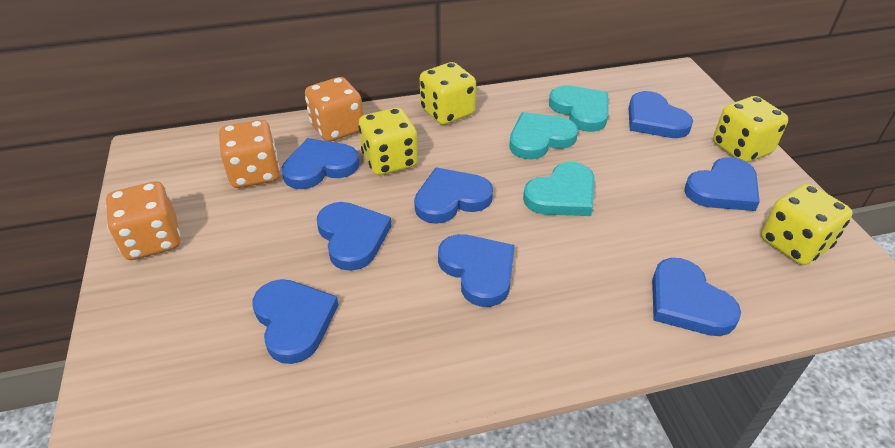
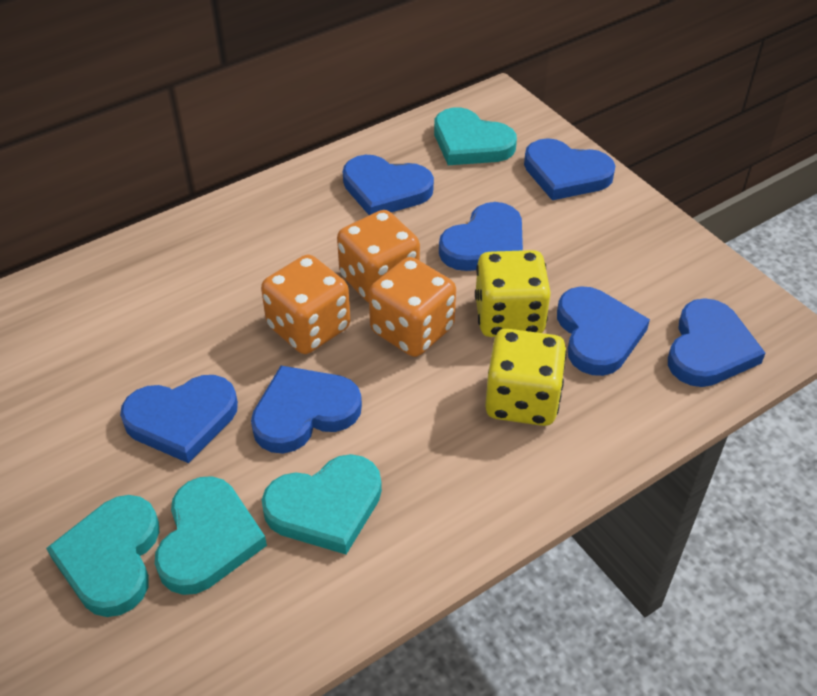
blue heart: 8 -> 7
turquoise heart: 3 -> 4
yellow dice: 4 -> 2

